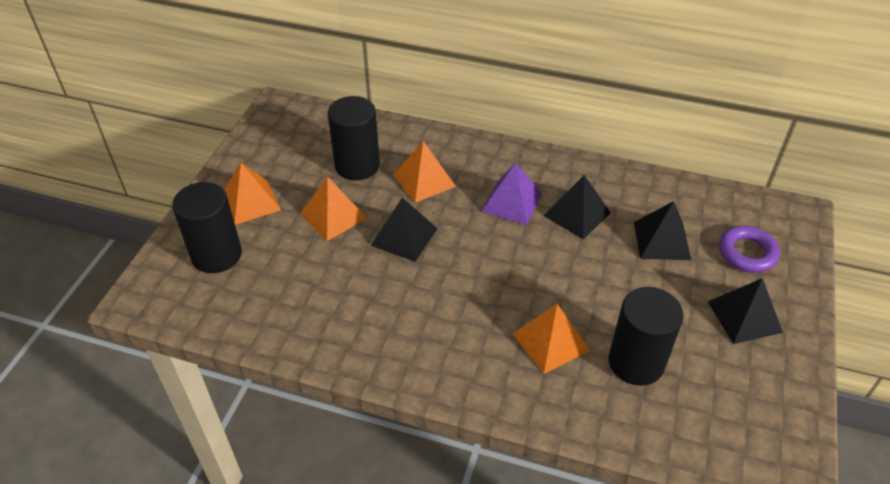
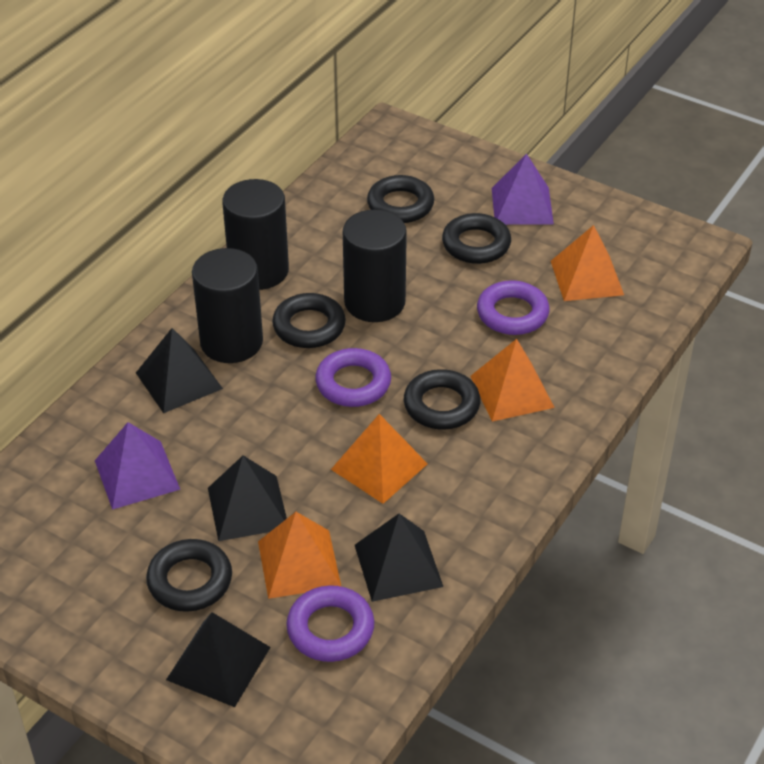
black ring: 0 -> 5
purple pyramid: 1 -> 2
purple ring: 1 -> 3

